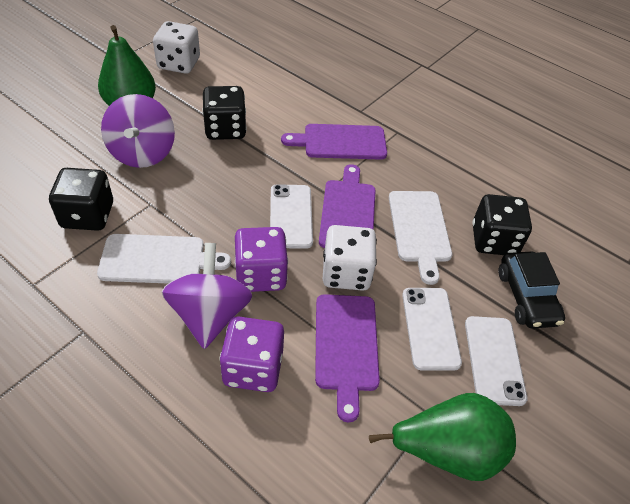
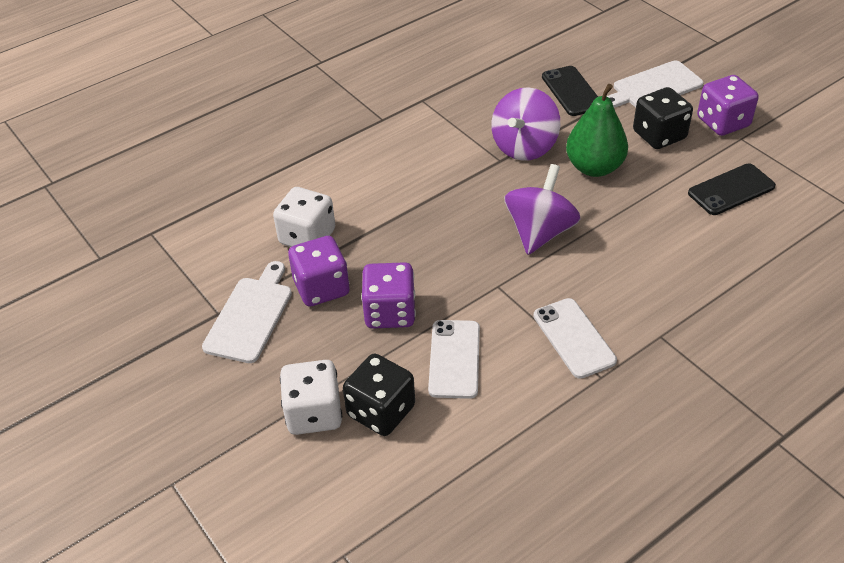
black car: 1 -> 0
black dice: 3 -> 2
black phone: 0 -> 2
green pear: 2 -> 1
purple cutting board: 3 -> 0
purple dice: 2 -> 3
white phone: 3 -> 2

